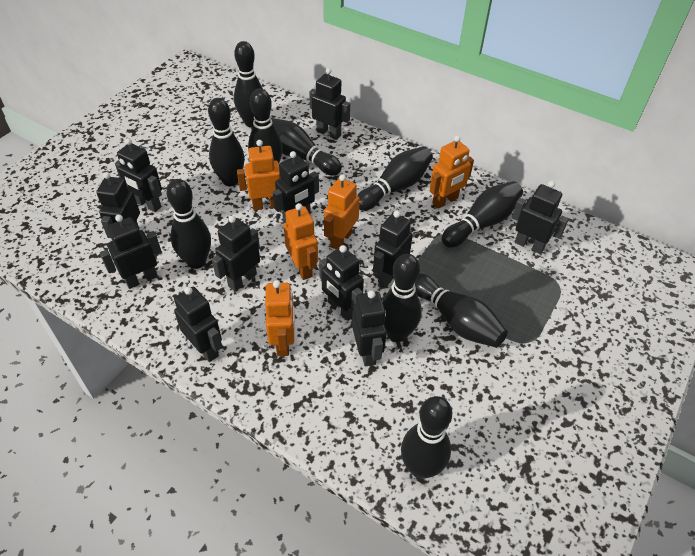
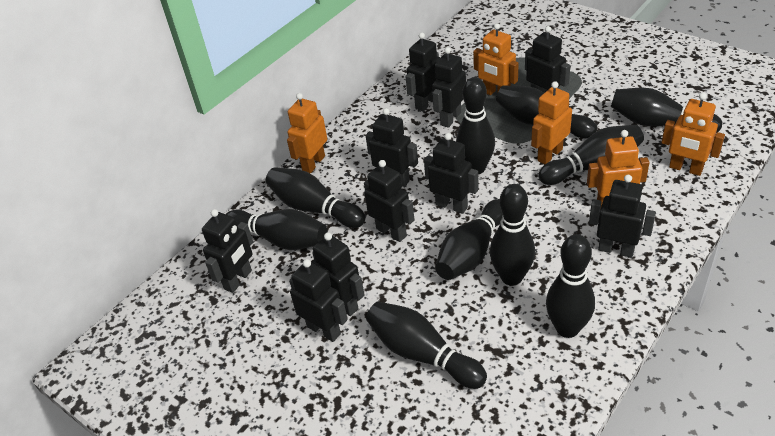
black robot: 11 -> 10

